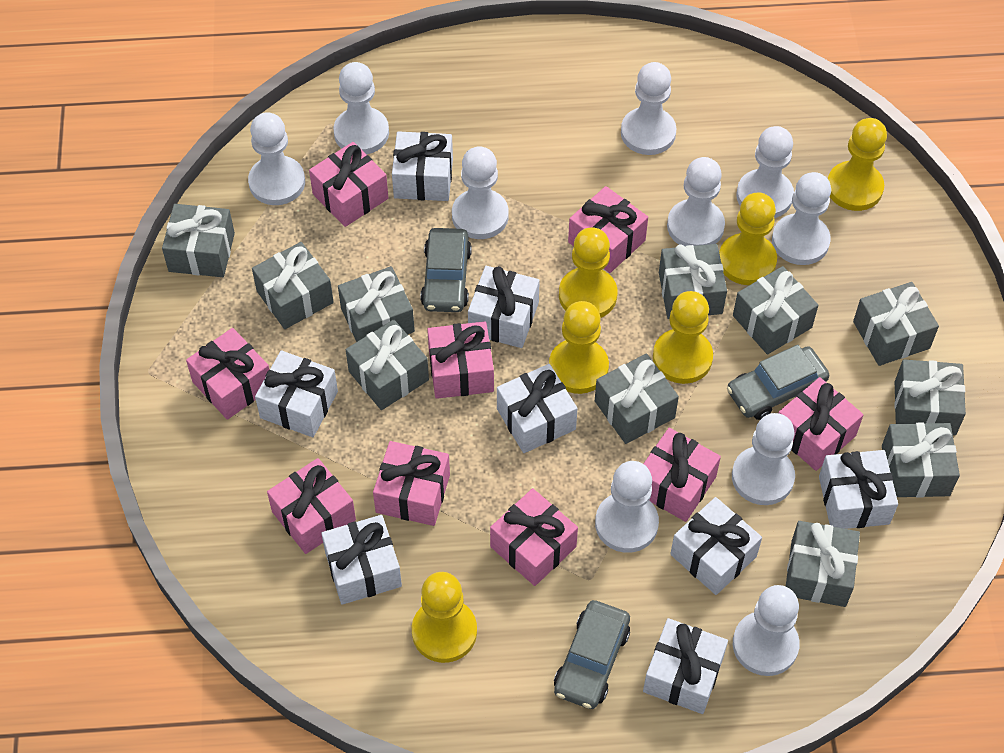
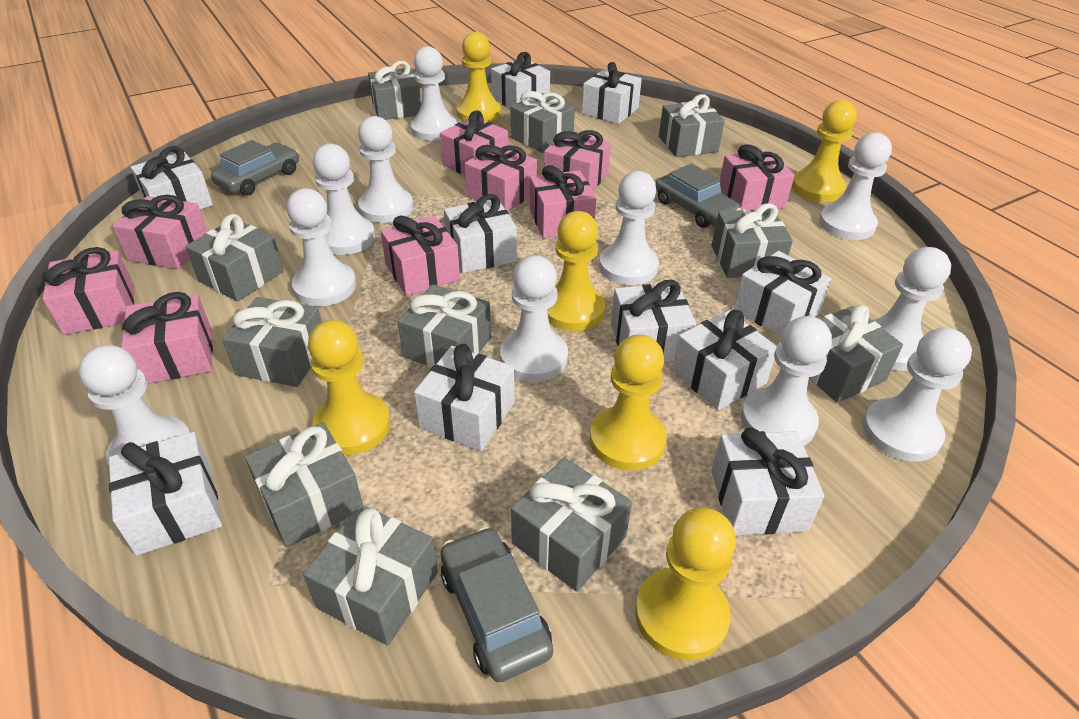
white gift: 8 -> 10
white pawn: 10 -> 11

